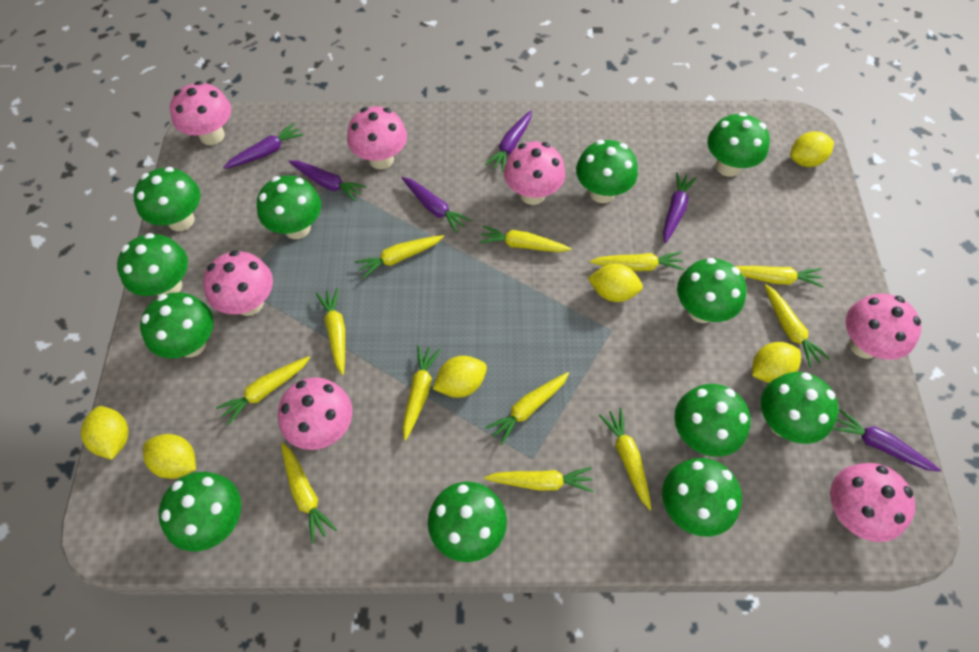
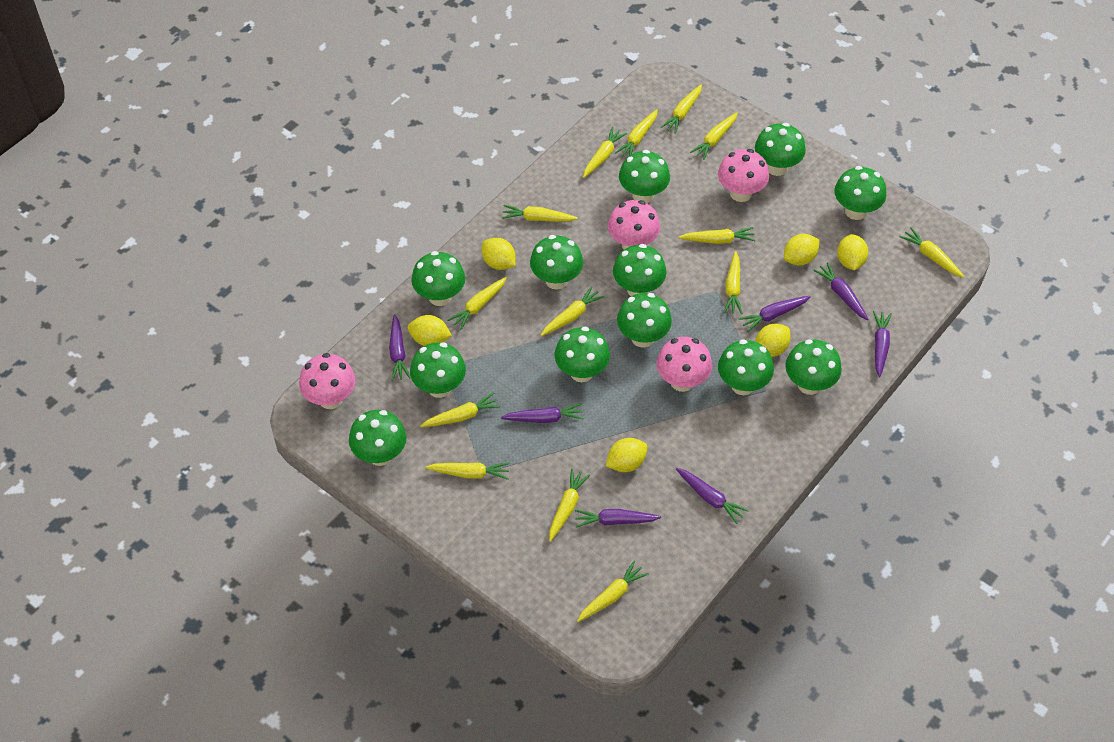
pink mushroom: 7 -> 4
purple carrot: 6 -> 7
yellow carrot: 12 -> 14

